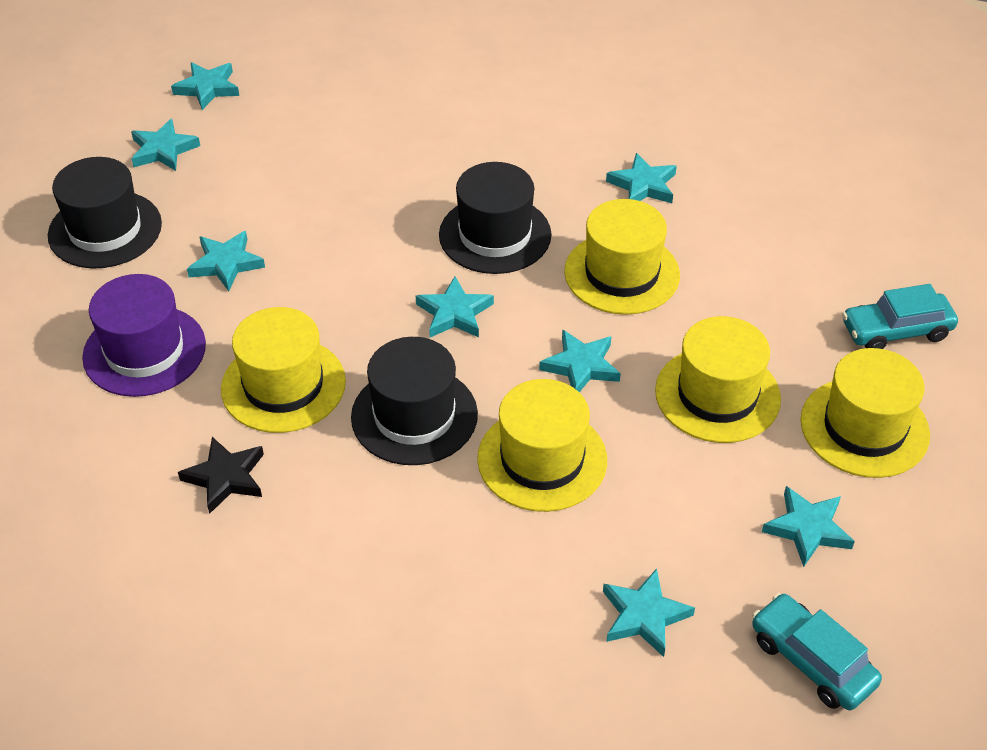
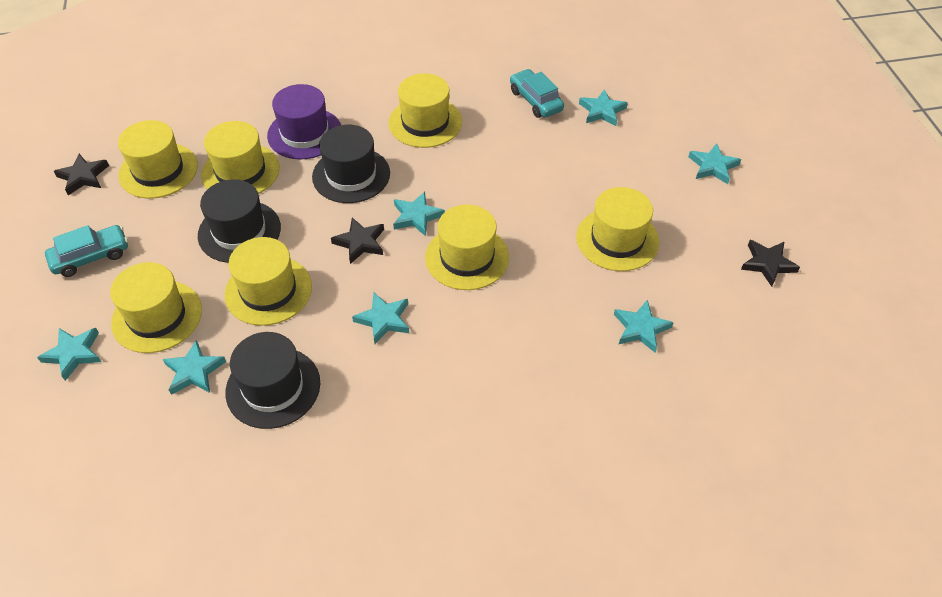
black star: 1 -> 3
turquoise star: 8 -> 7
yellow hat: 5 -> 7

